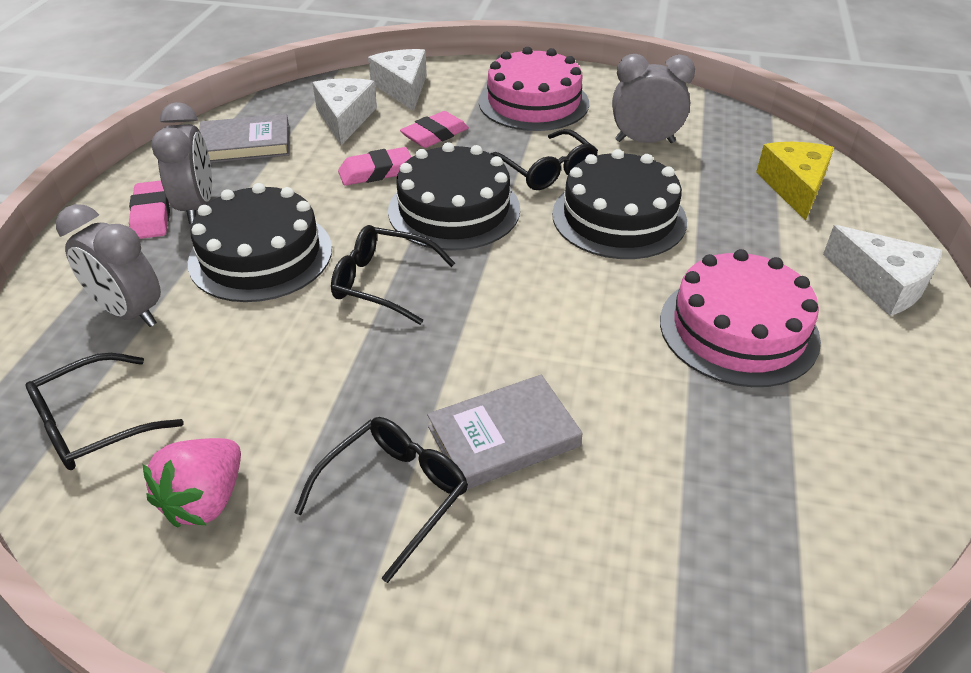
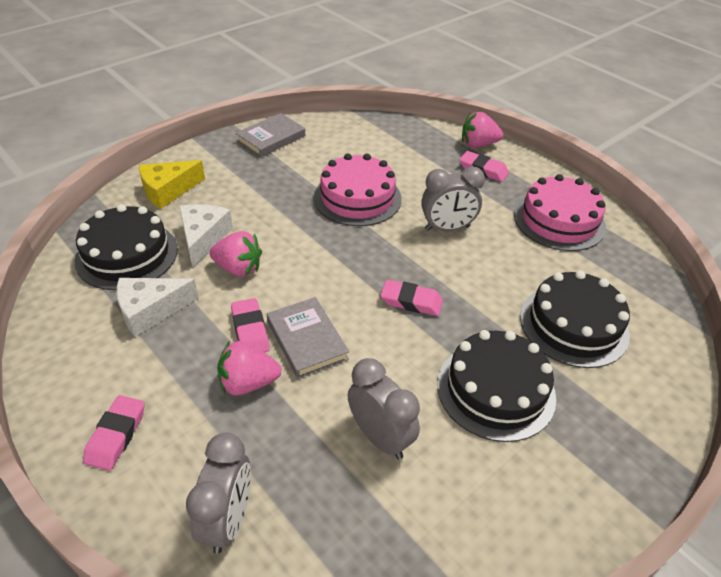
black glasses: 4 -> 0
pink eraser: 3 -> 4
pink strawberry: 1 -> 3
white cheese: 3 -> 2

